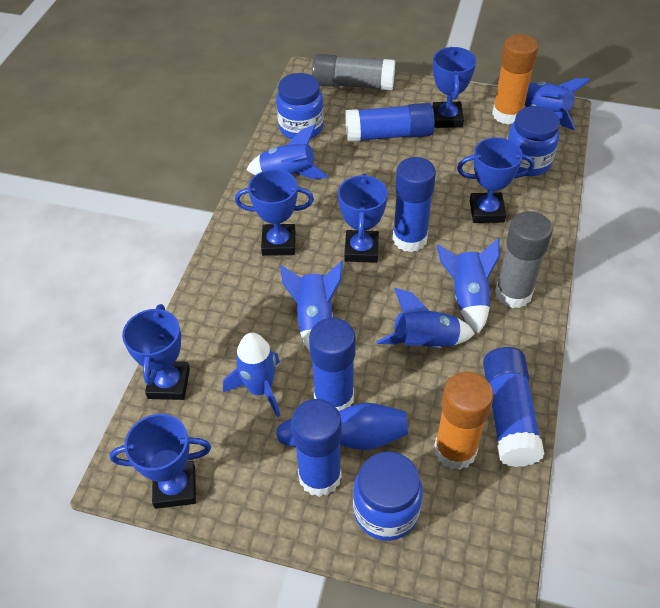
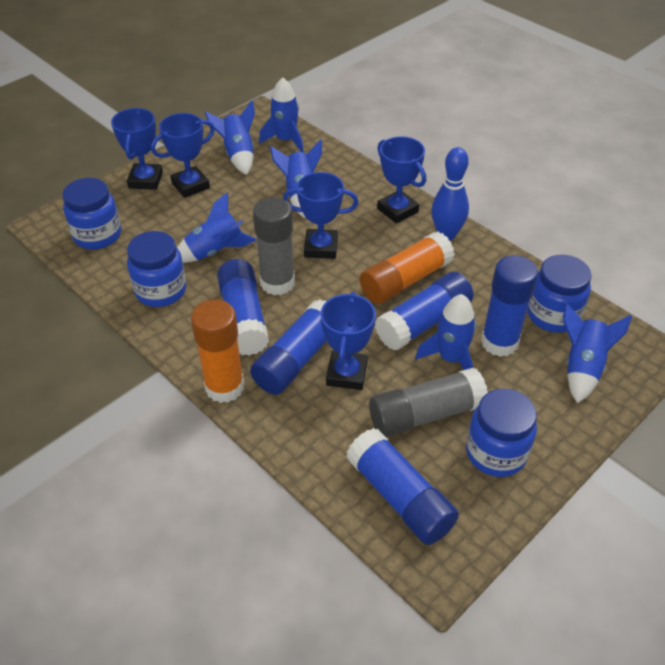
blue jar: 3 -> 4
blue trophy: 6 -> 5

